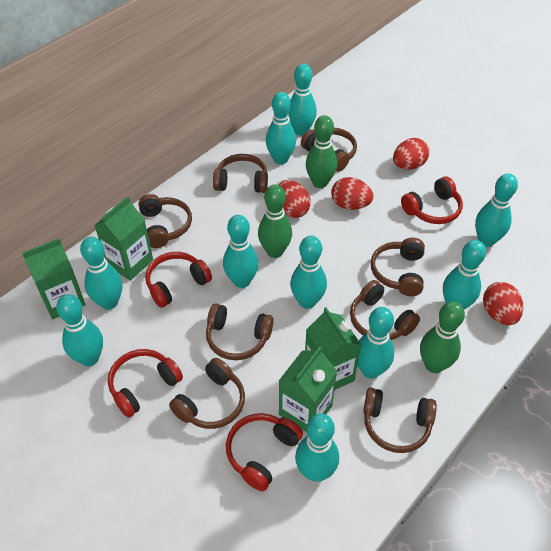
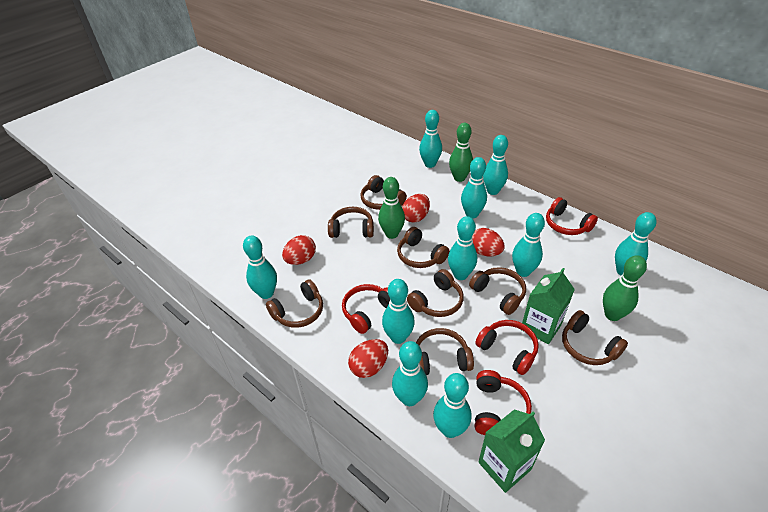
green carton: 4 -> 2

